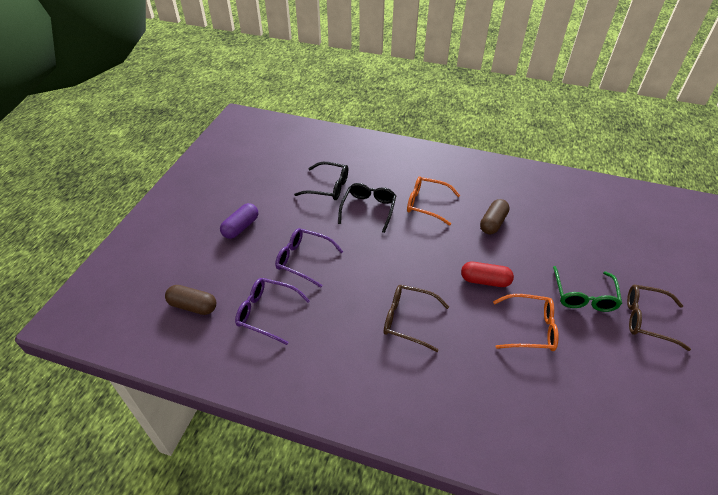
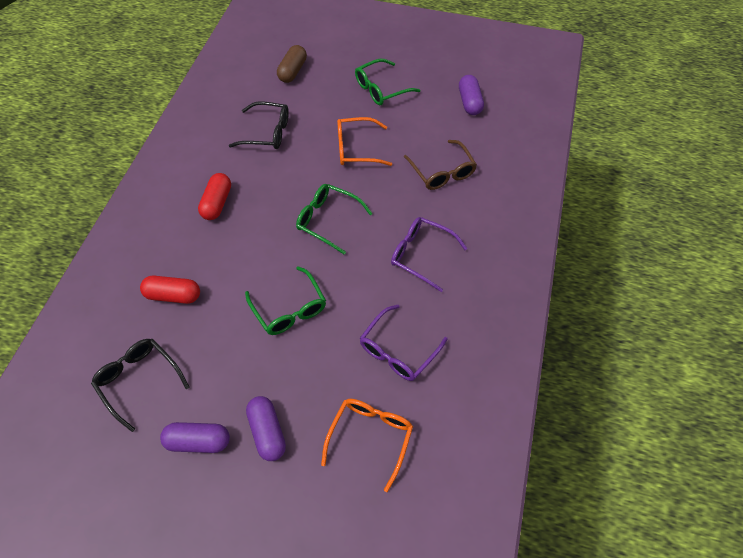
brown capsule: 2 -> 1
brown glasses: 2 -> 1
green glasses: 1 -> 3
purple capsule: 1 -> 3
red capsule: 1 -> 2

